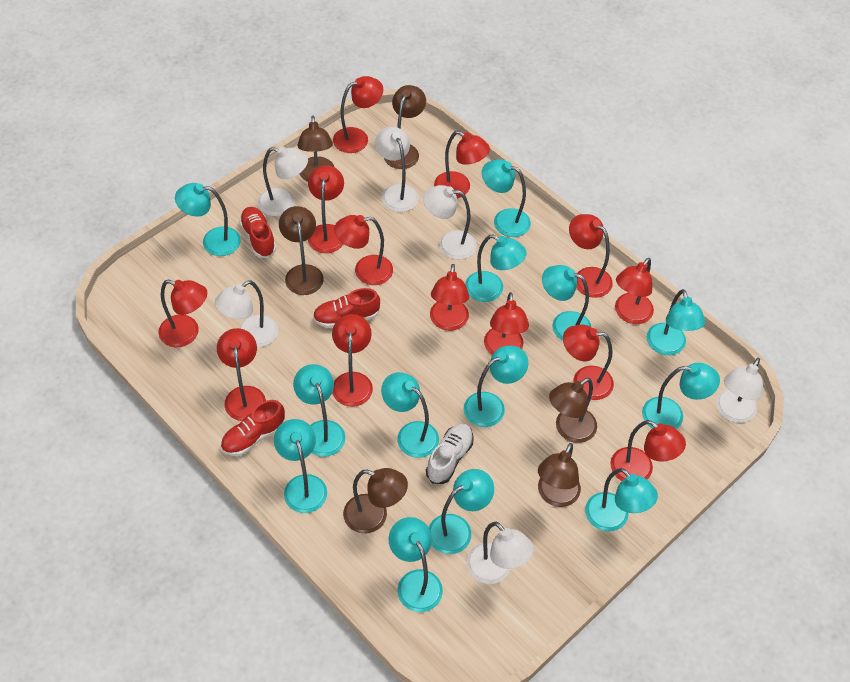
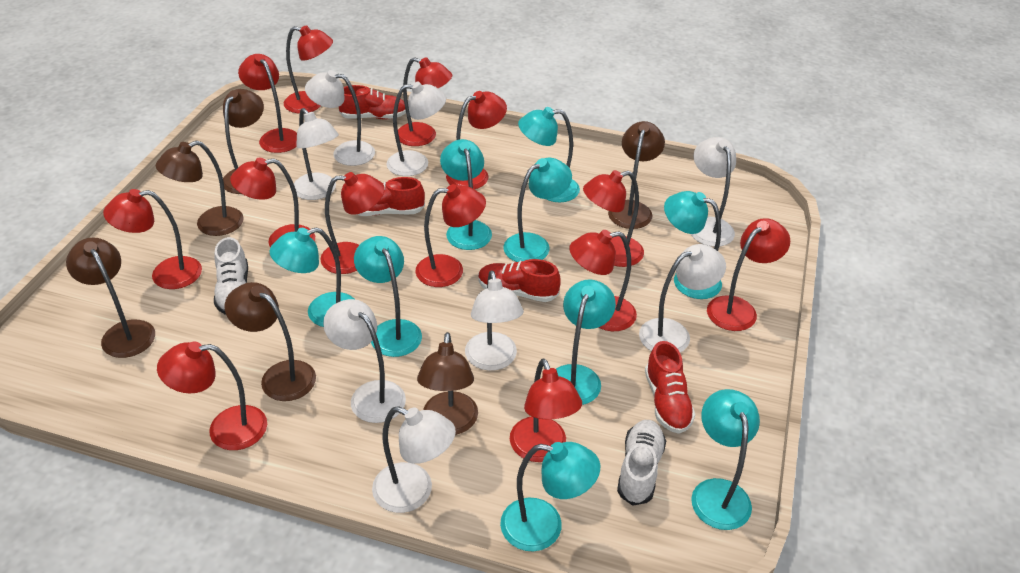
red shoe: 3 -> 4
turquoise lamp: 13 -> 9
white lamp: 6 -> 8
white shoe: 1 -> 2

